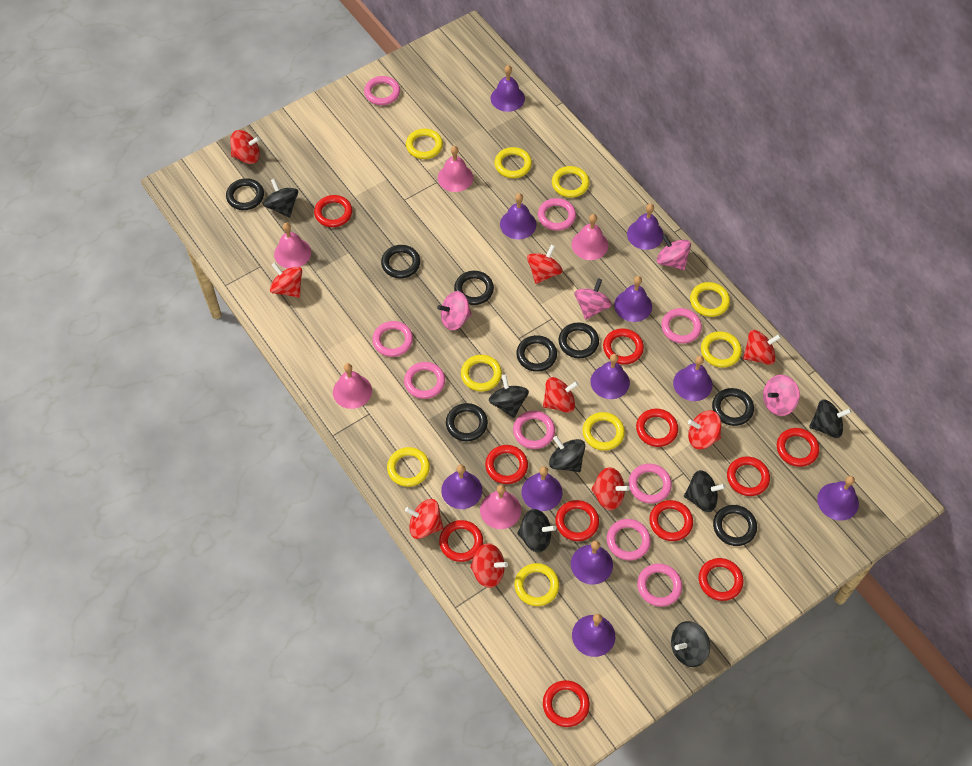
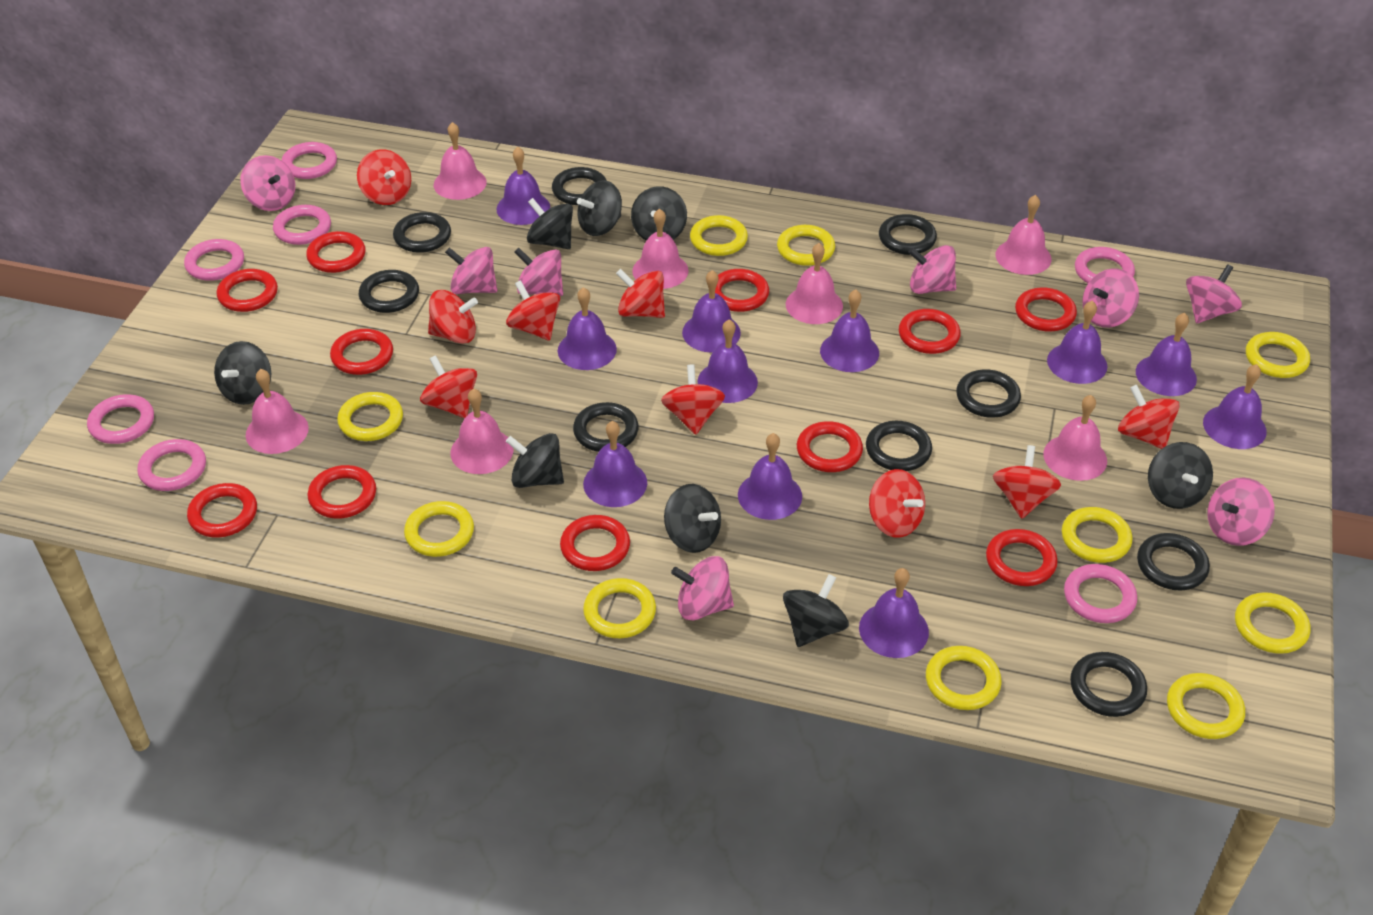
black ring: 8 -> 9
black spinning top: 7 -> 8
pink bell: 5 -> 7
pink ring: 9 -> 7
pink spinning top: 4 -> 8
yellow ring: 9 -> 10

